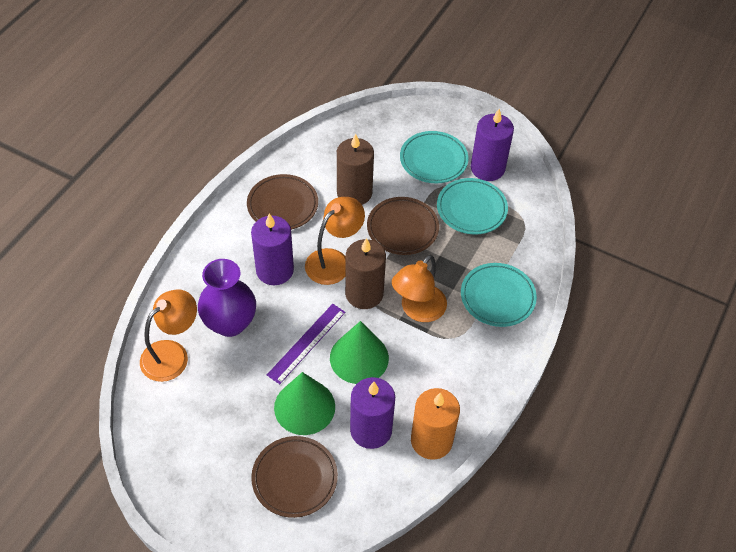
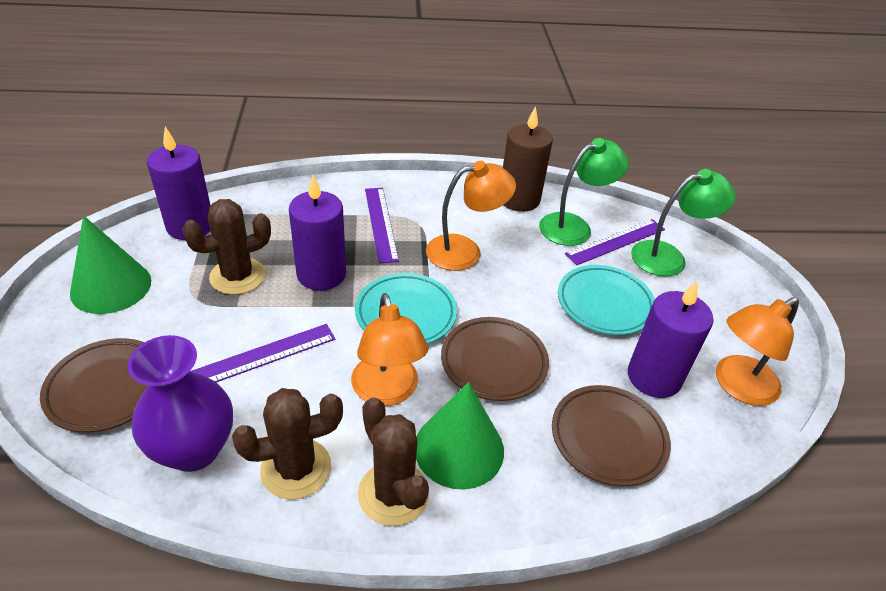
brown cactus: 0 -> 3
brown candle: 2 -> 1
green lamp: 0 -> 2
orange candle: 1 -> 0
purple ruler: 1 -> 3
turquoise plate: 3 -> 2

